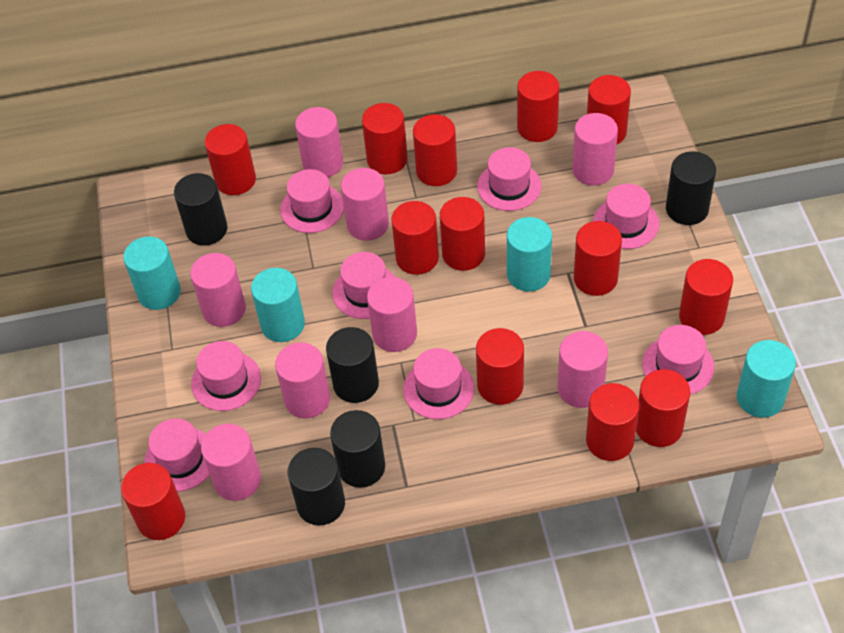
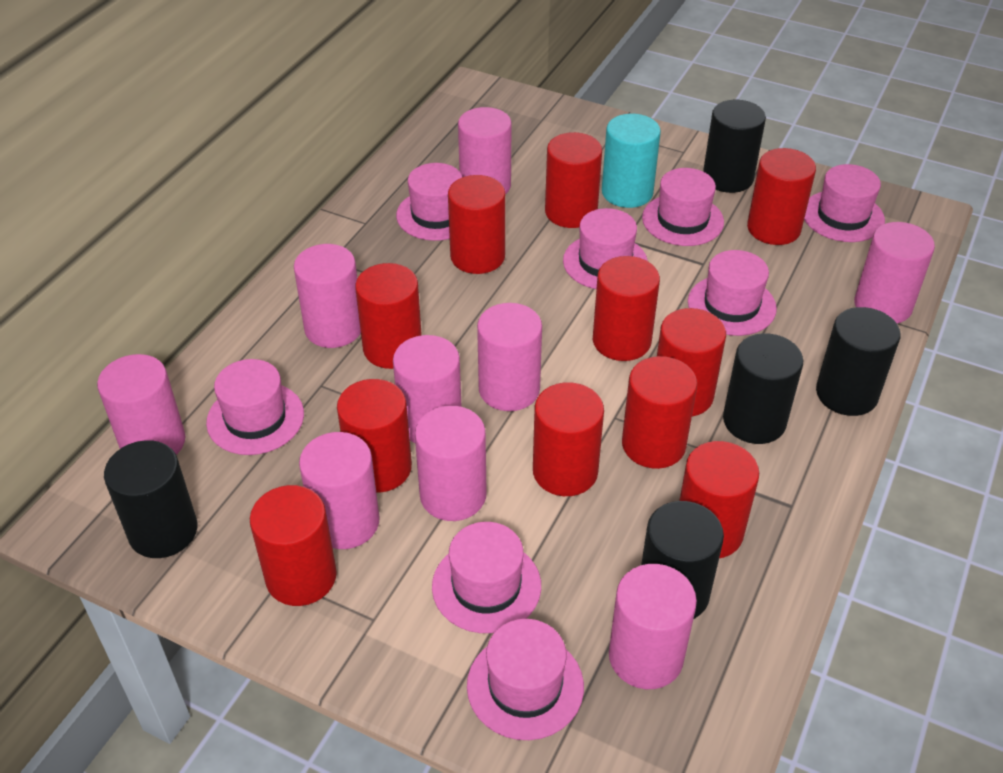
pink cylinder: 8 -> 9
red cylinder: 13 -> 11
turquoise cylinder: 4 -> 1

